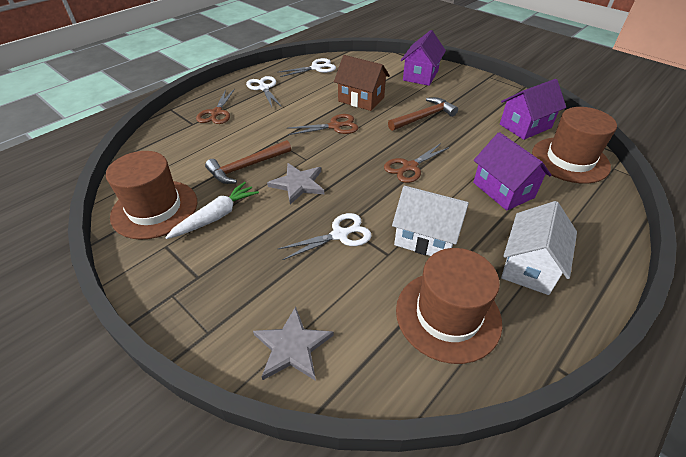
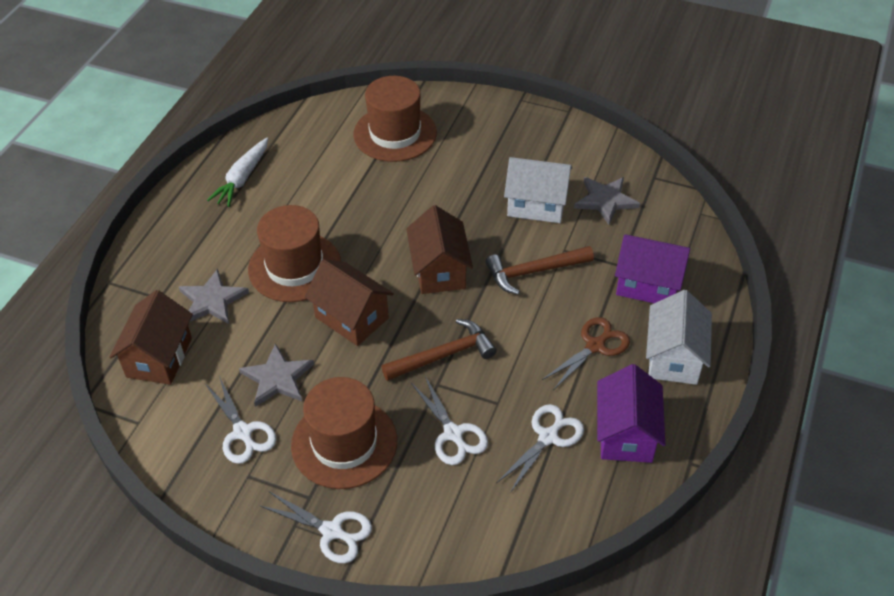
brown house: 1 -> 3
brown scissors: 3 -> 1
grey star: 2 -> 3
purple house: 3 -> 2
white scissors: 3 -> 4

